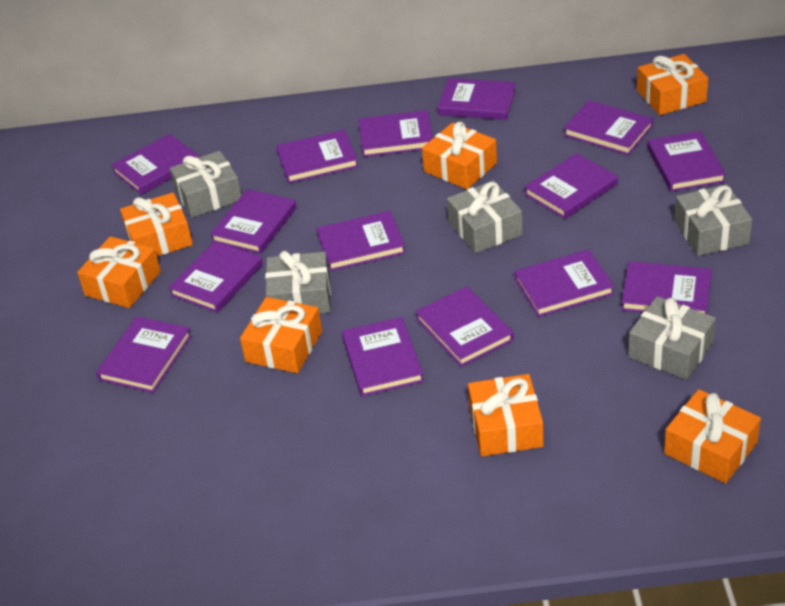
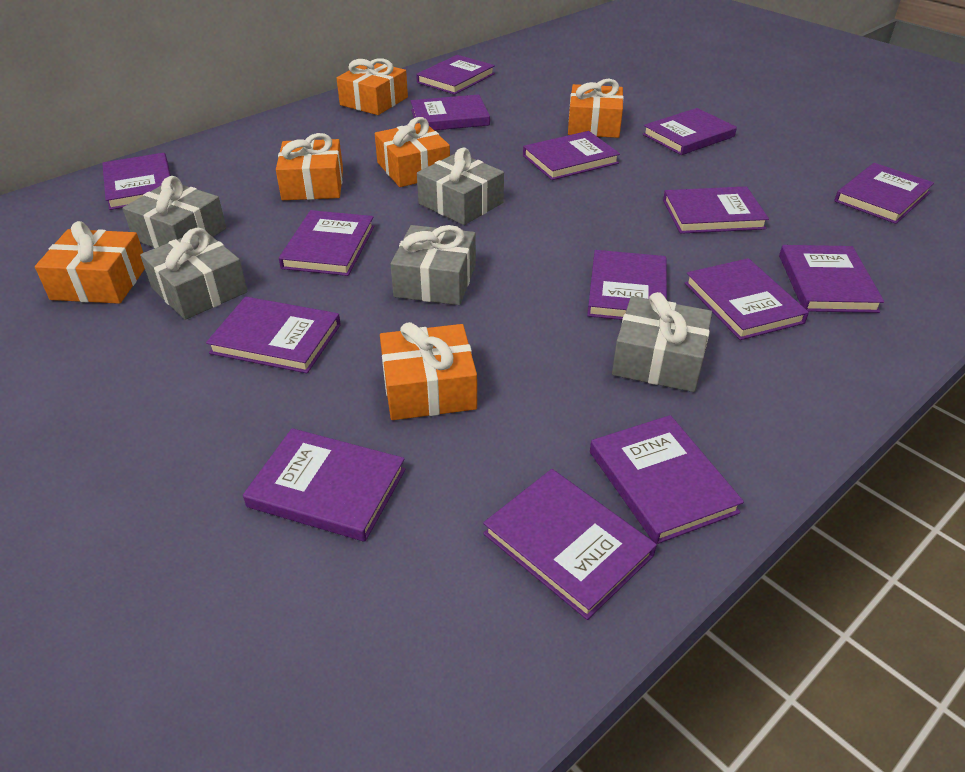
orange gift: 7 -> 6

